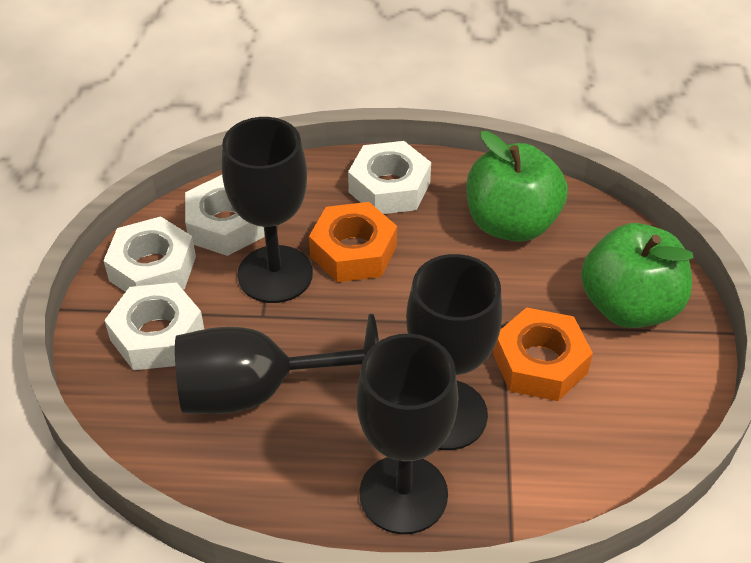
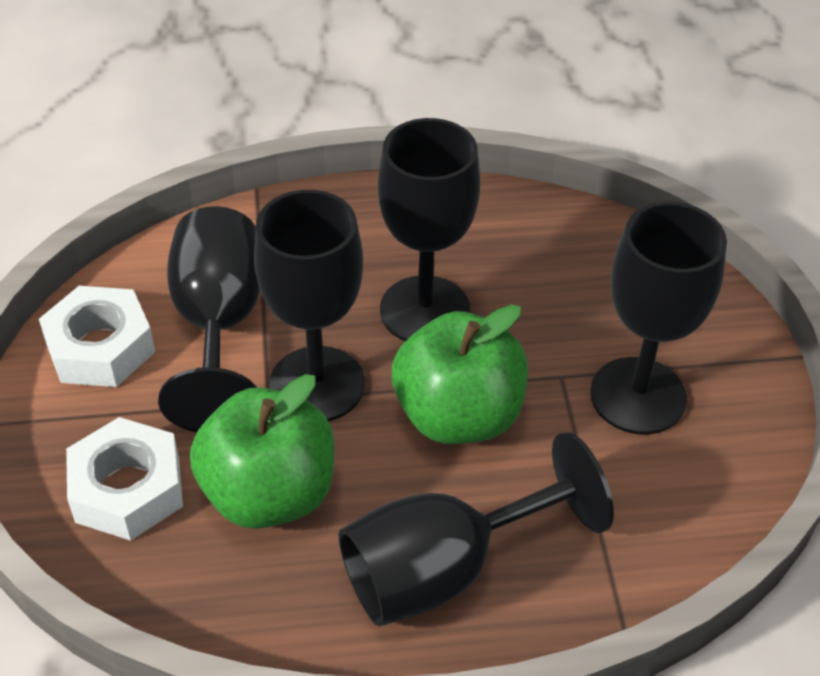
black goblet: 4 -> 5
orange nut: 2 -> 0
white nut: 4 -> 2

